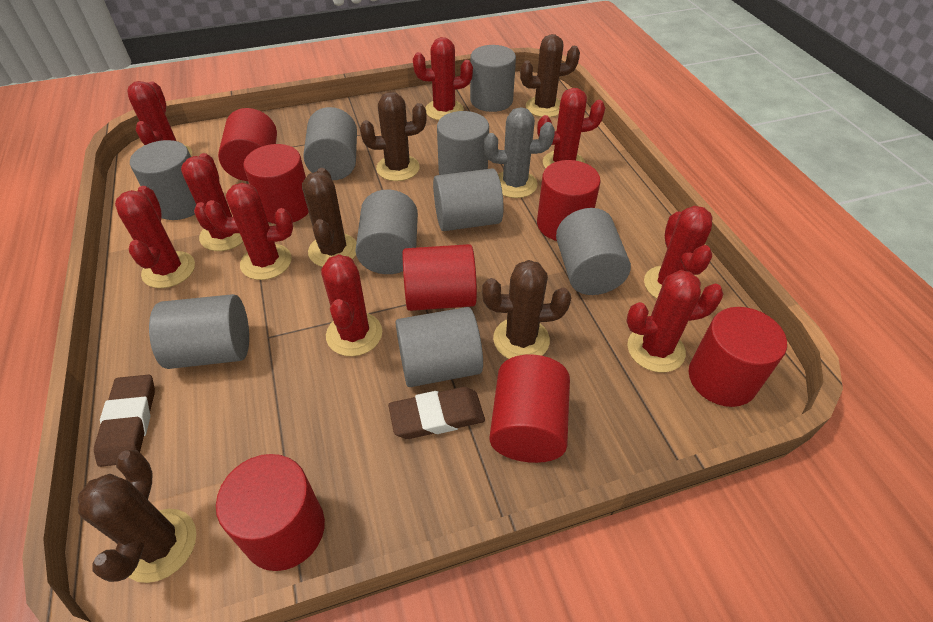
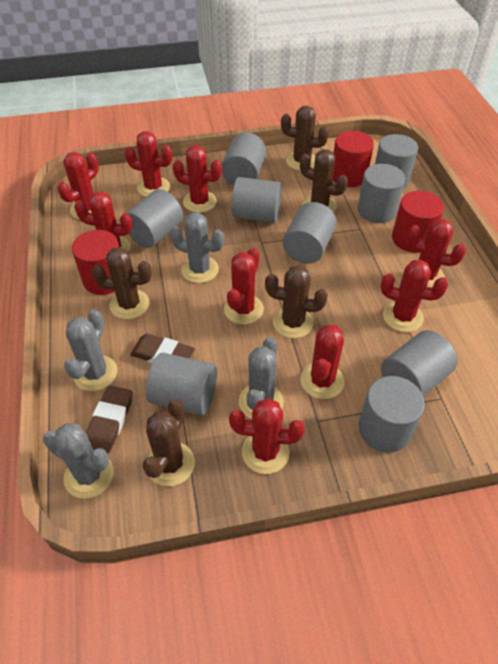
grey cactus: 1 -> 4
red cylinder: 7 -> 3

